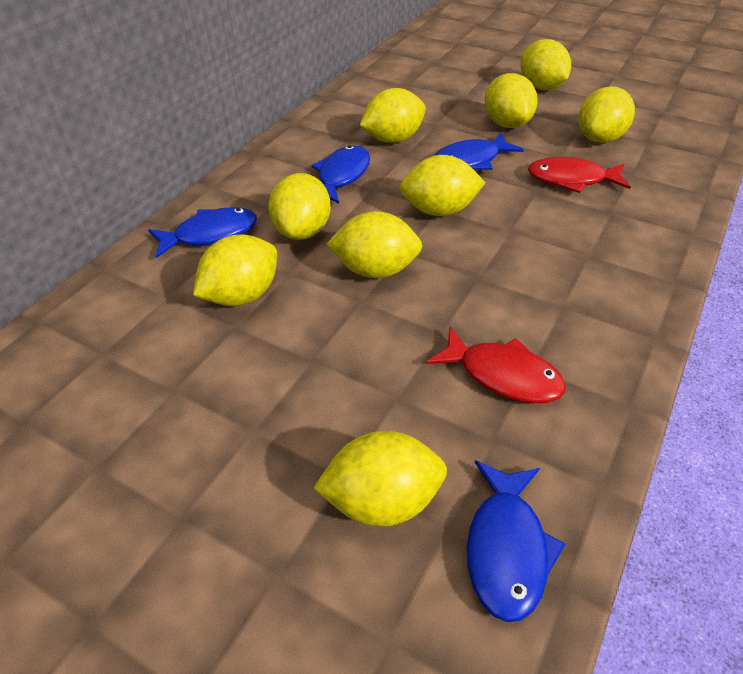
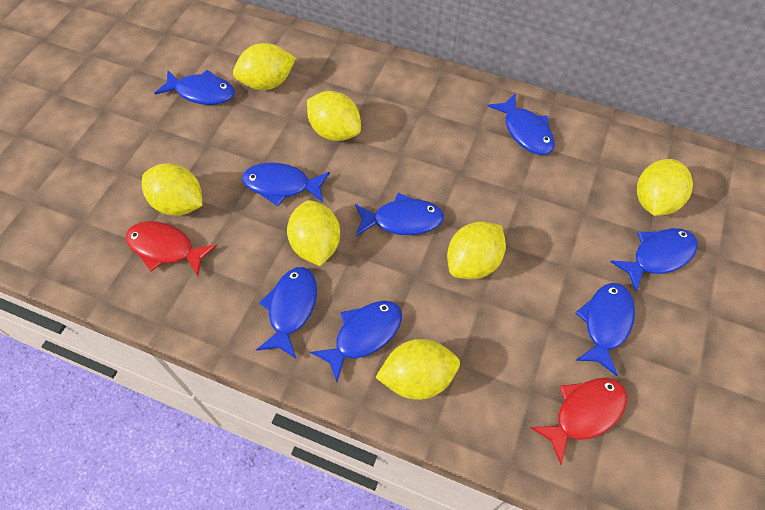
blue fish: 4 -> 8
yellow lemon: 9 -> 7

